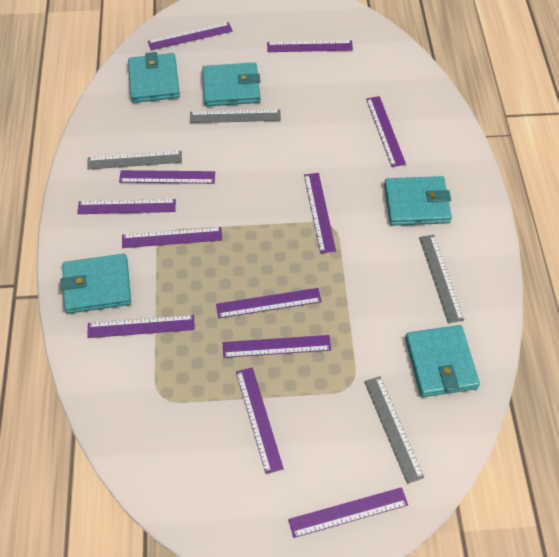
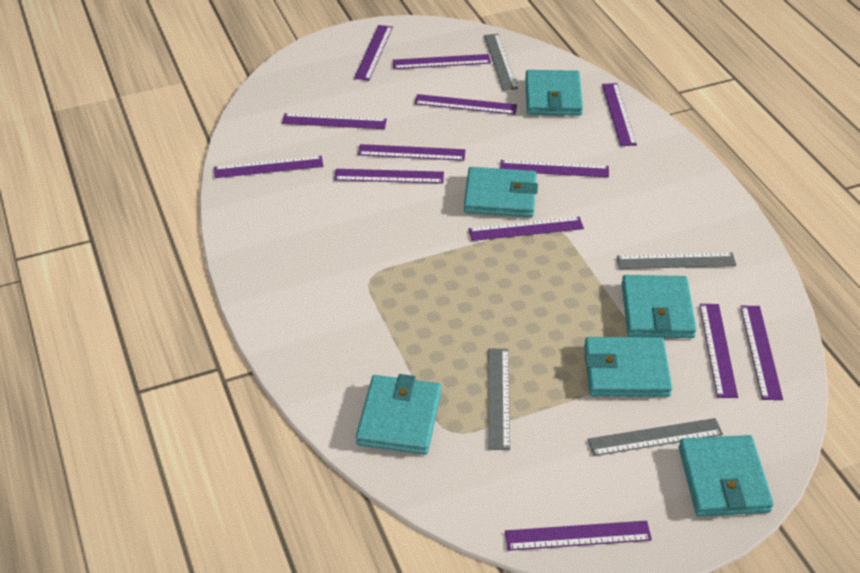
purple ruler: 12 -> 13
turquoise wallet: 5 -> 6

